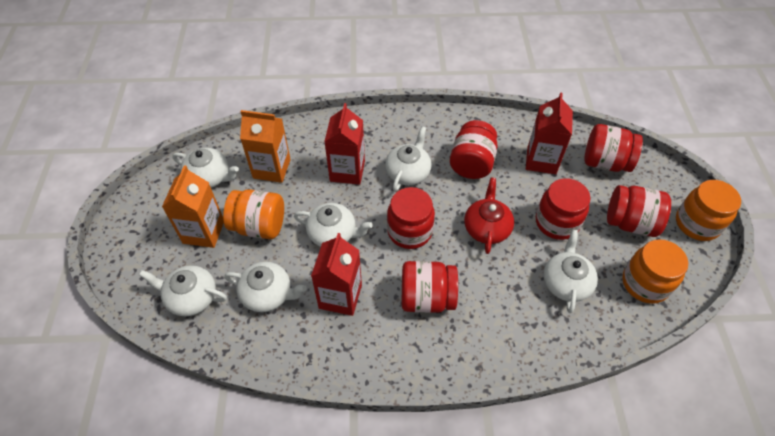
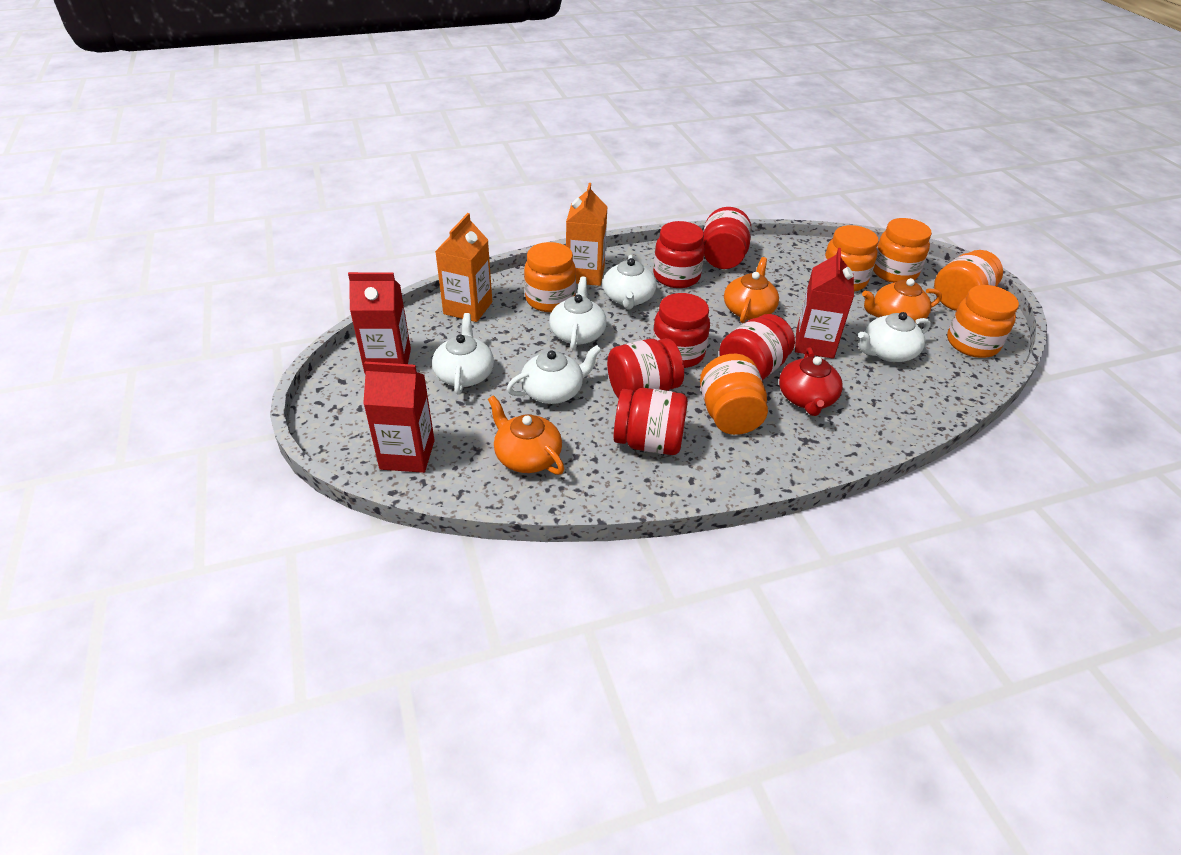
orange jar: 3 -> 6
orange teapot: 0 -> 3
white teapot: 6 -> 5

